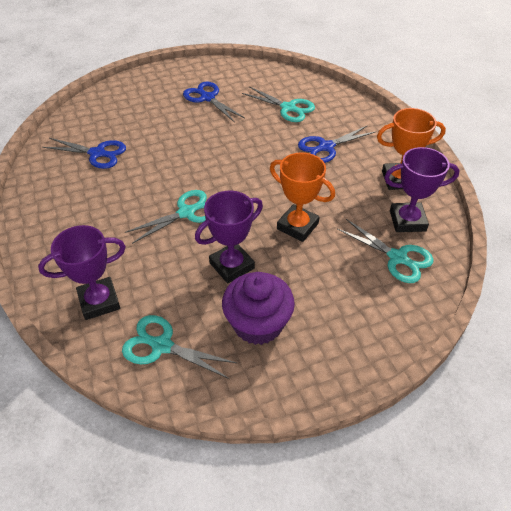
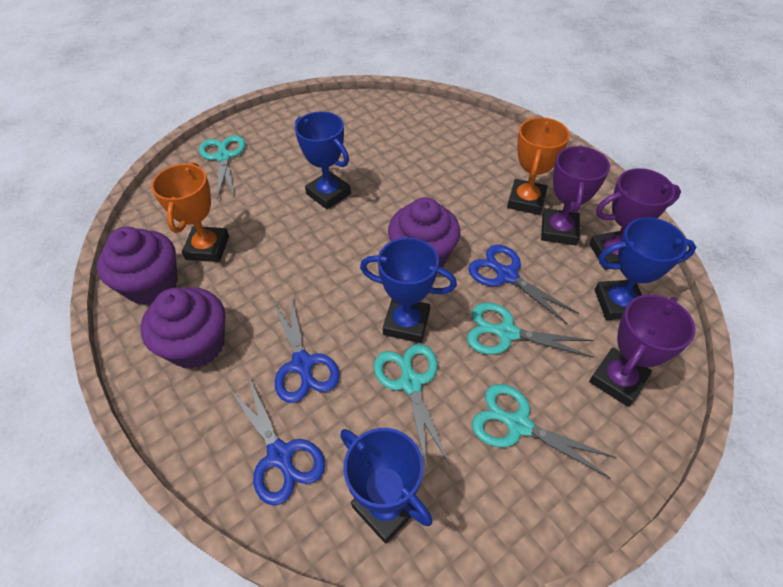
blue trophy: 0 -> 4
purple cupcake: 1 -> 3

